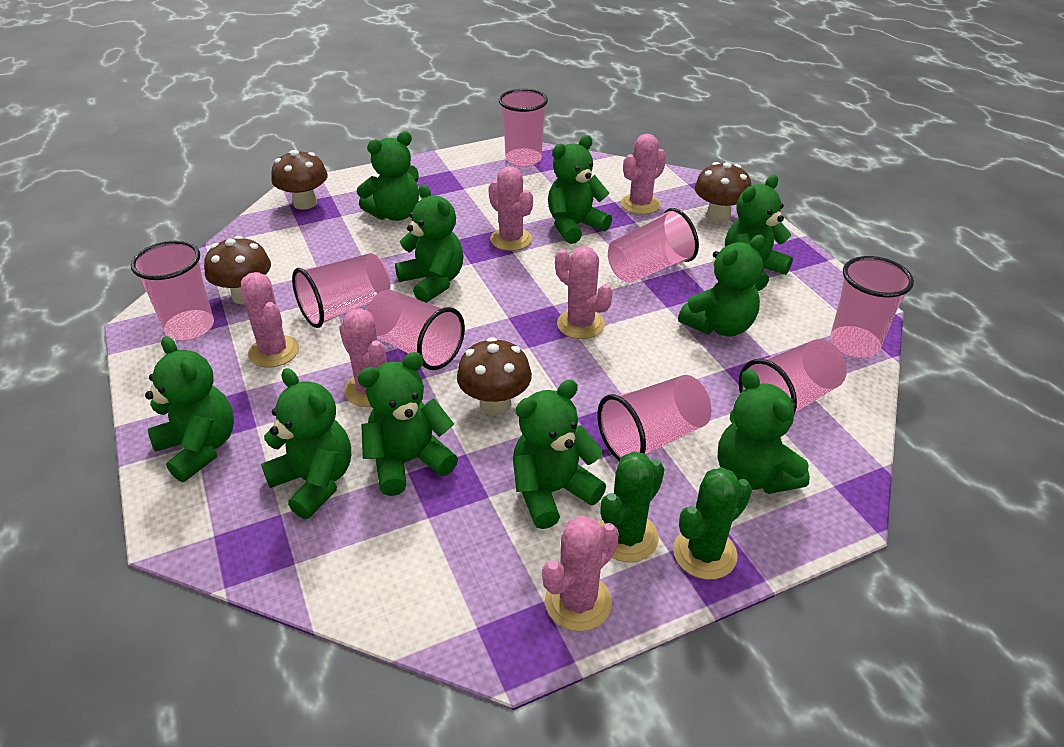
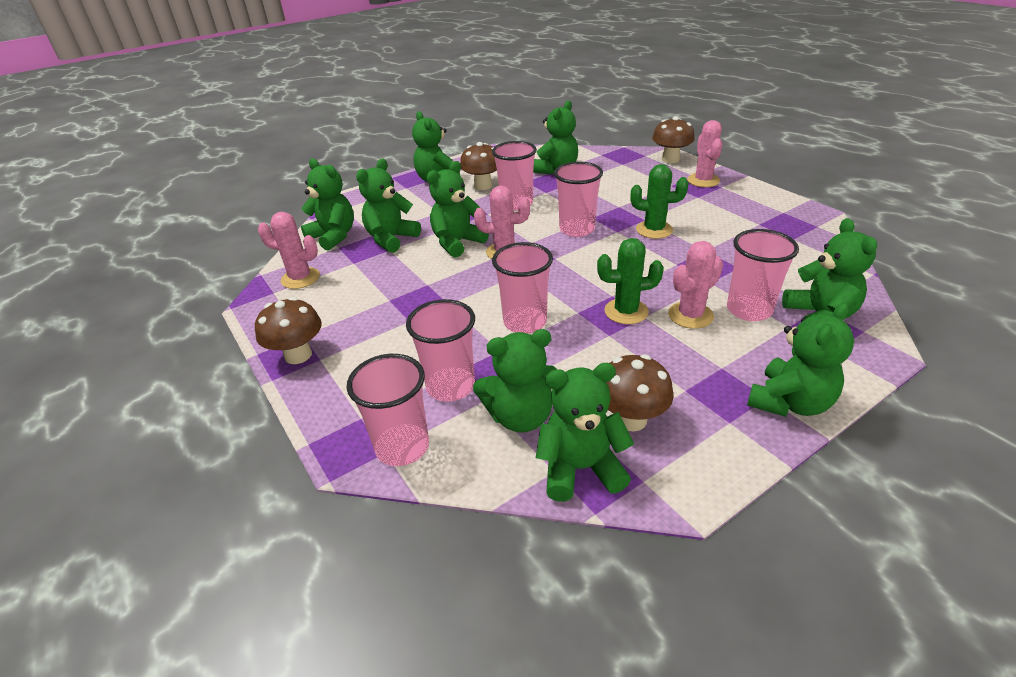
green teddy bear: 10 -> 9
pink cactus: 6 -> 4
pink cup: 8 -> 6

